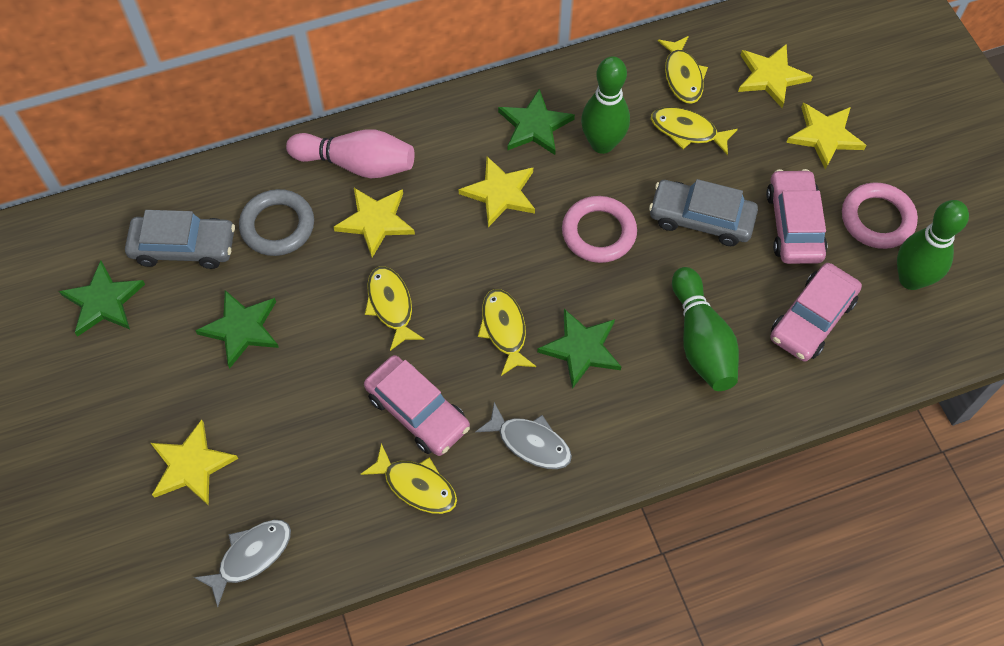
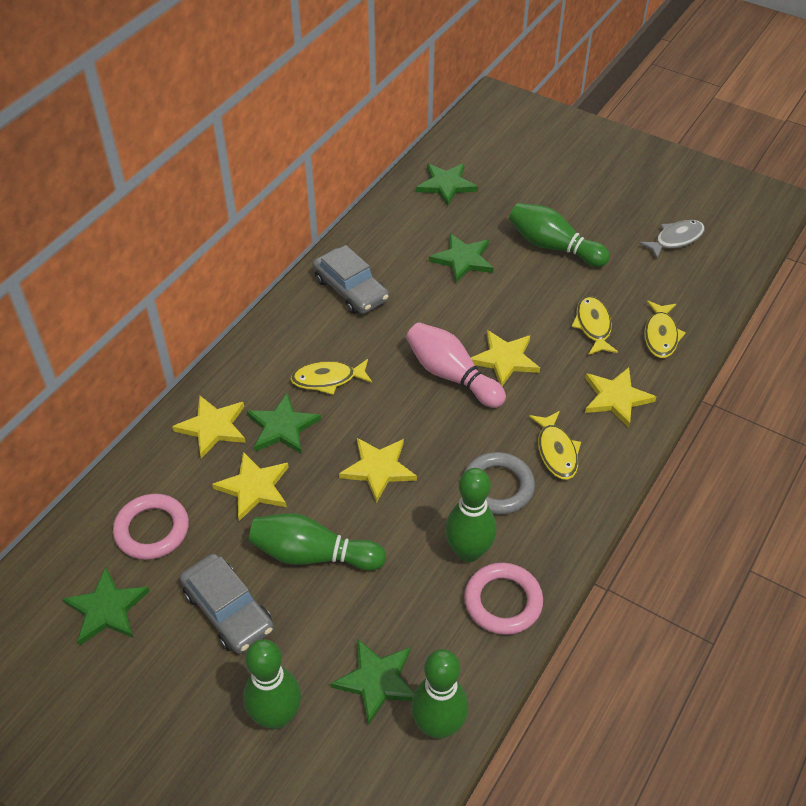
green bowling pin: 3 -> 5
green star: 4 -> 5
grey fish: 2 -> 1
pink car: 3 -> 0
yellow fish: 5 -> 4

